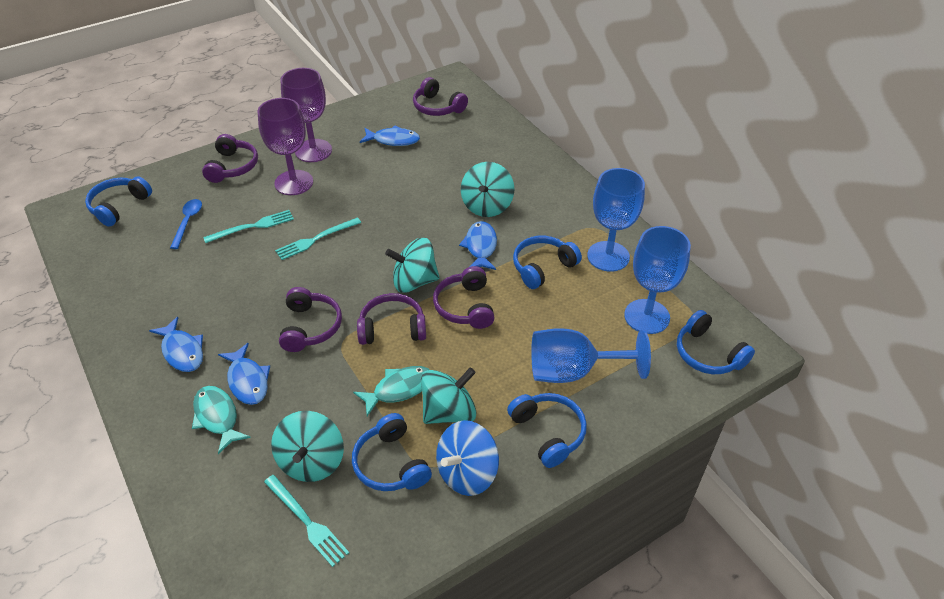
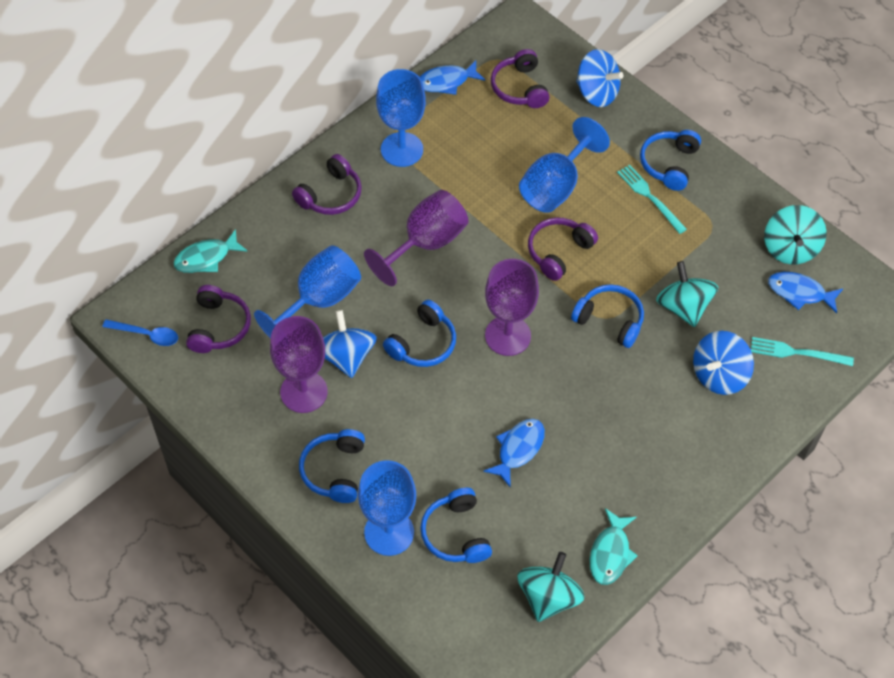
blue fish: 4 -> 3
blue goblet: 3 -> 4
blue spinning top: 1 -> 3
purple goblet: 2 -> 3
purple headphones: 5 -> 4
turquoise fork: 3 -> 2
turquoise spinning top: 4 -> 3

